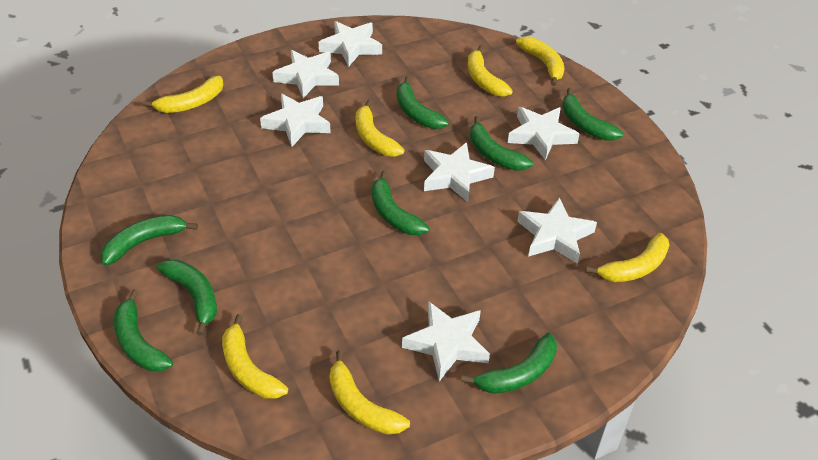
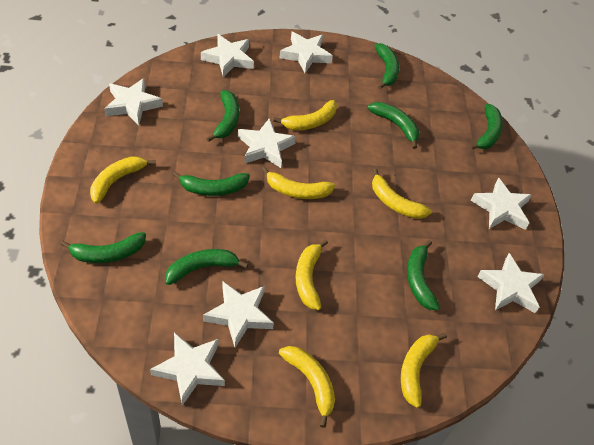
white star: 7 -> 8

